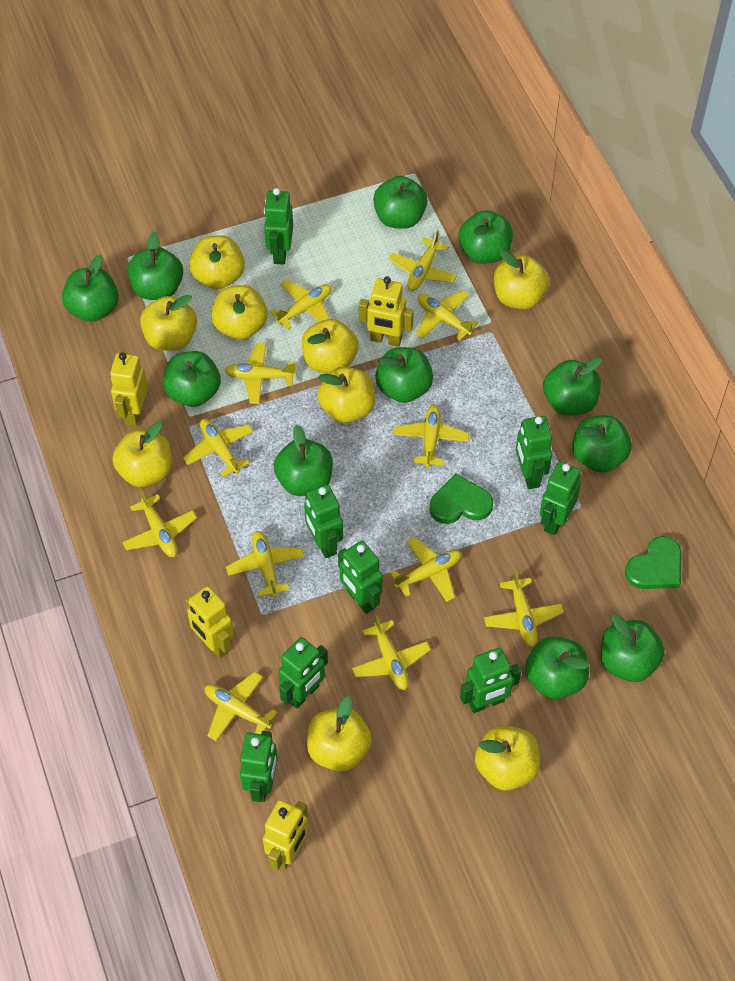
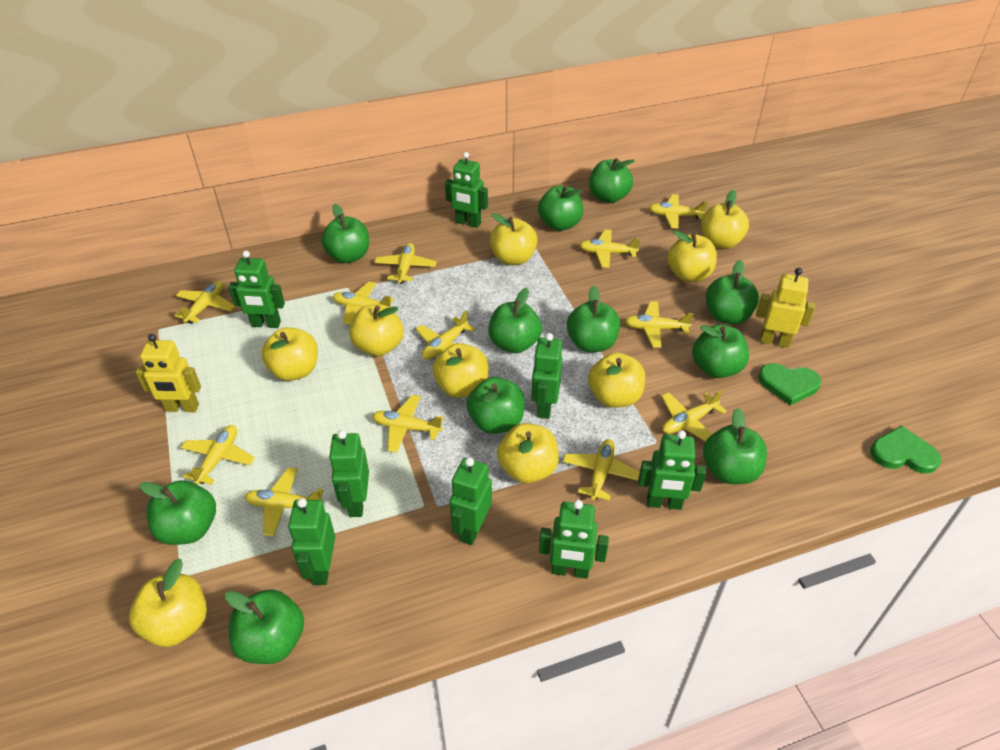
yellow robot: 4 -> 2

